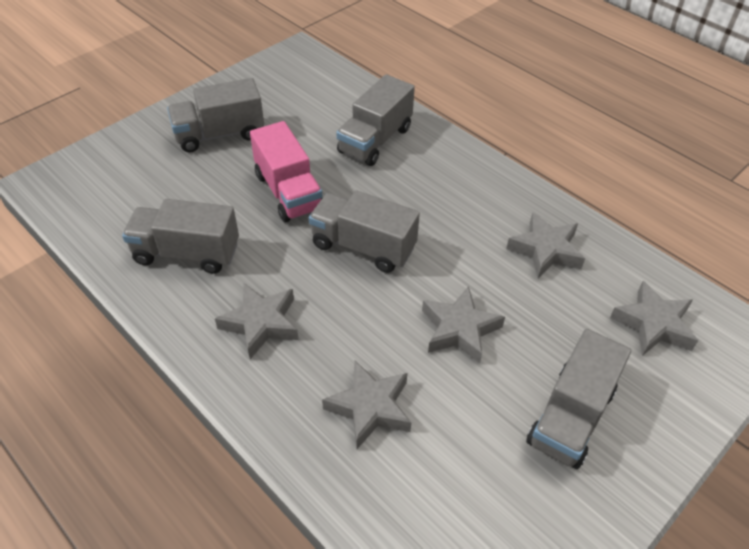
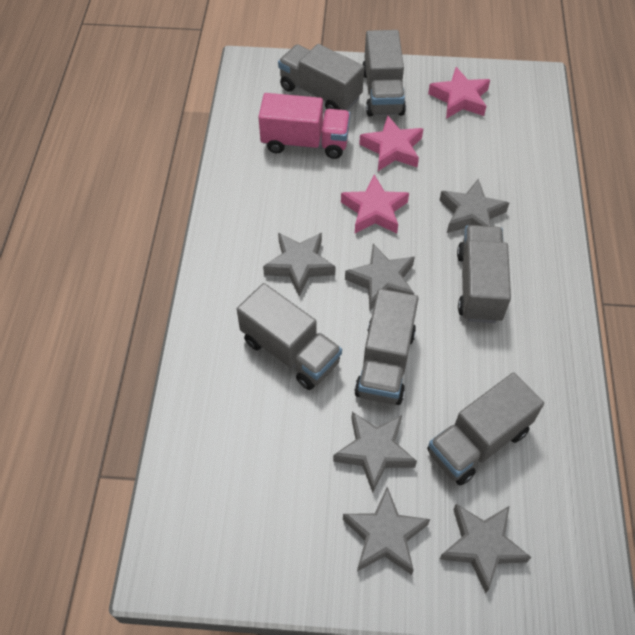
grey star: 5 -> 6
grey truck: 5 -> 6
pink star: 0 -> 3

